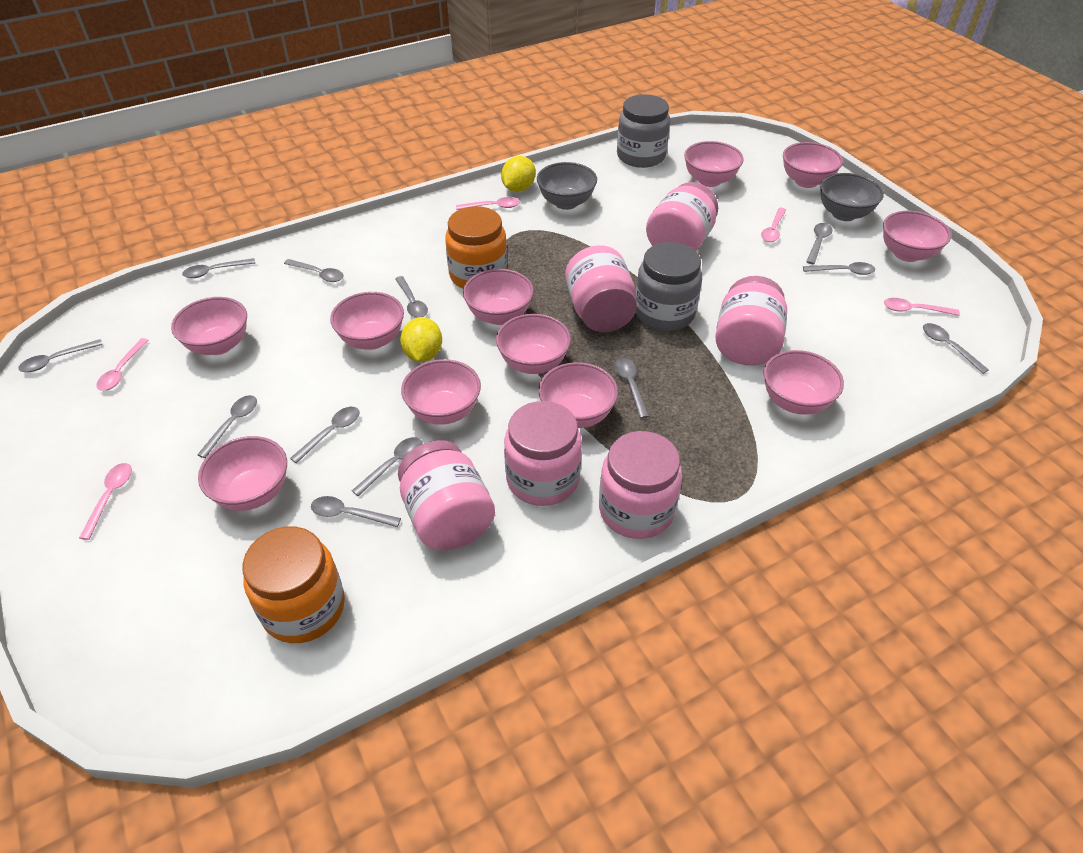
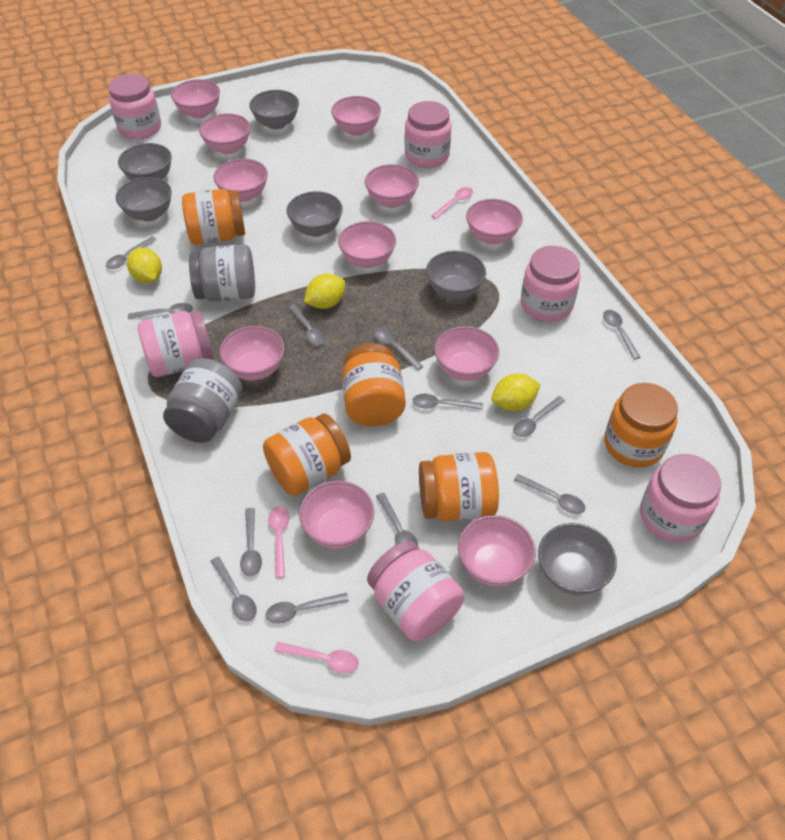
grey bowl: 2 -> 6
orange jar: 2 -> 5
pink spoon: 5 -> 3
yellow lemon: 2 -> 3

